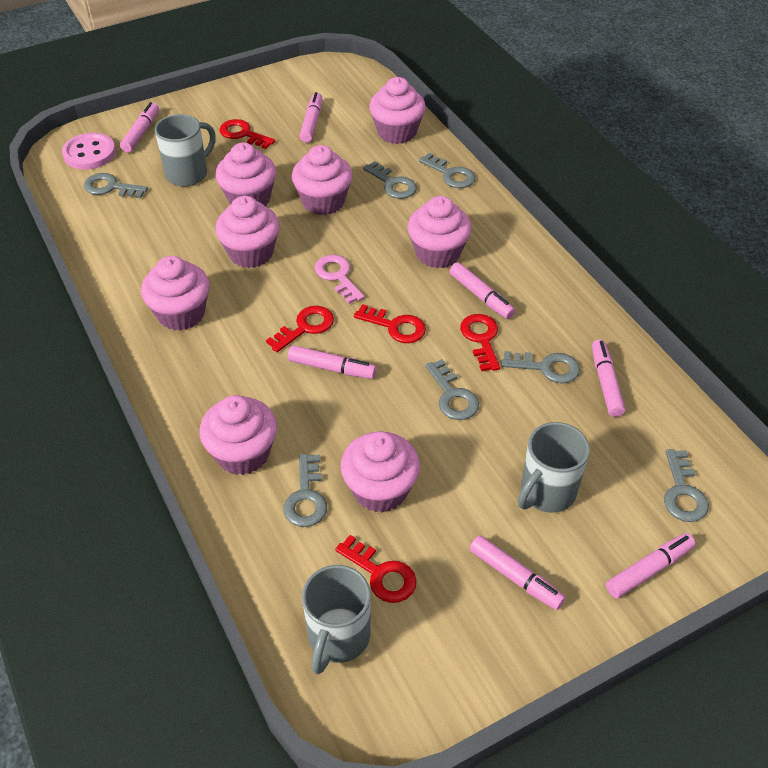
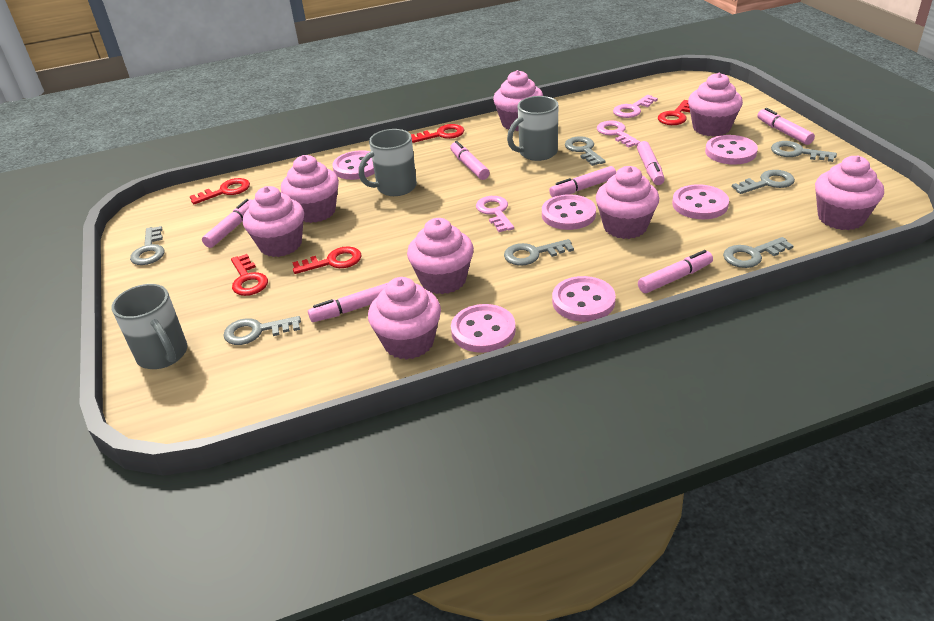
pink button: 1 -> 6
pink key: 1 -> 3

